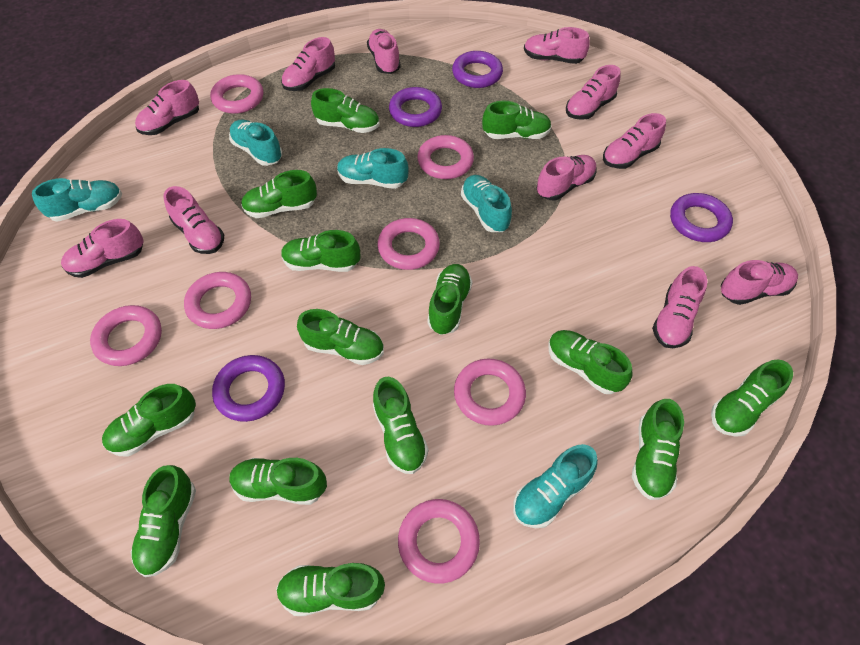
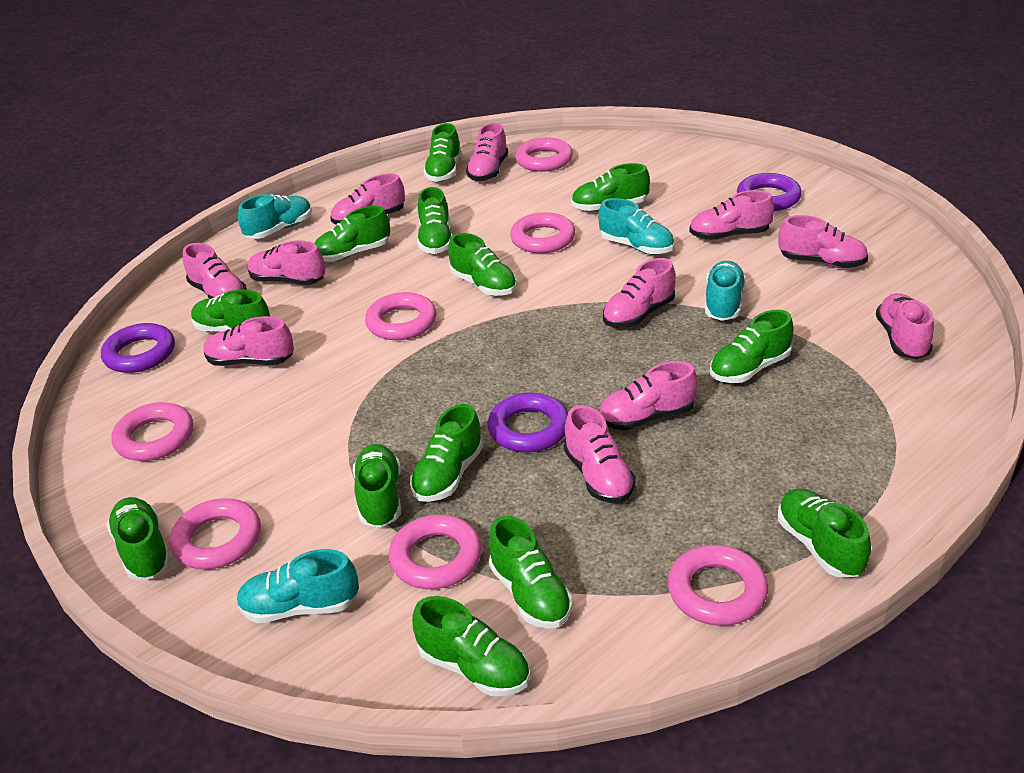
green shoe: 14 -> 13
purple ring: 4 -> 3
turquoise shoe: 5 -> 4

